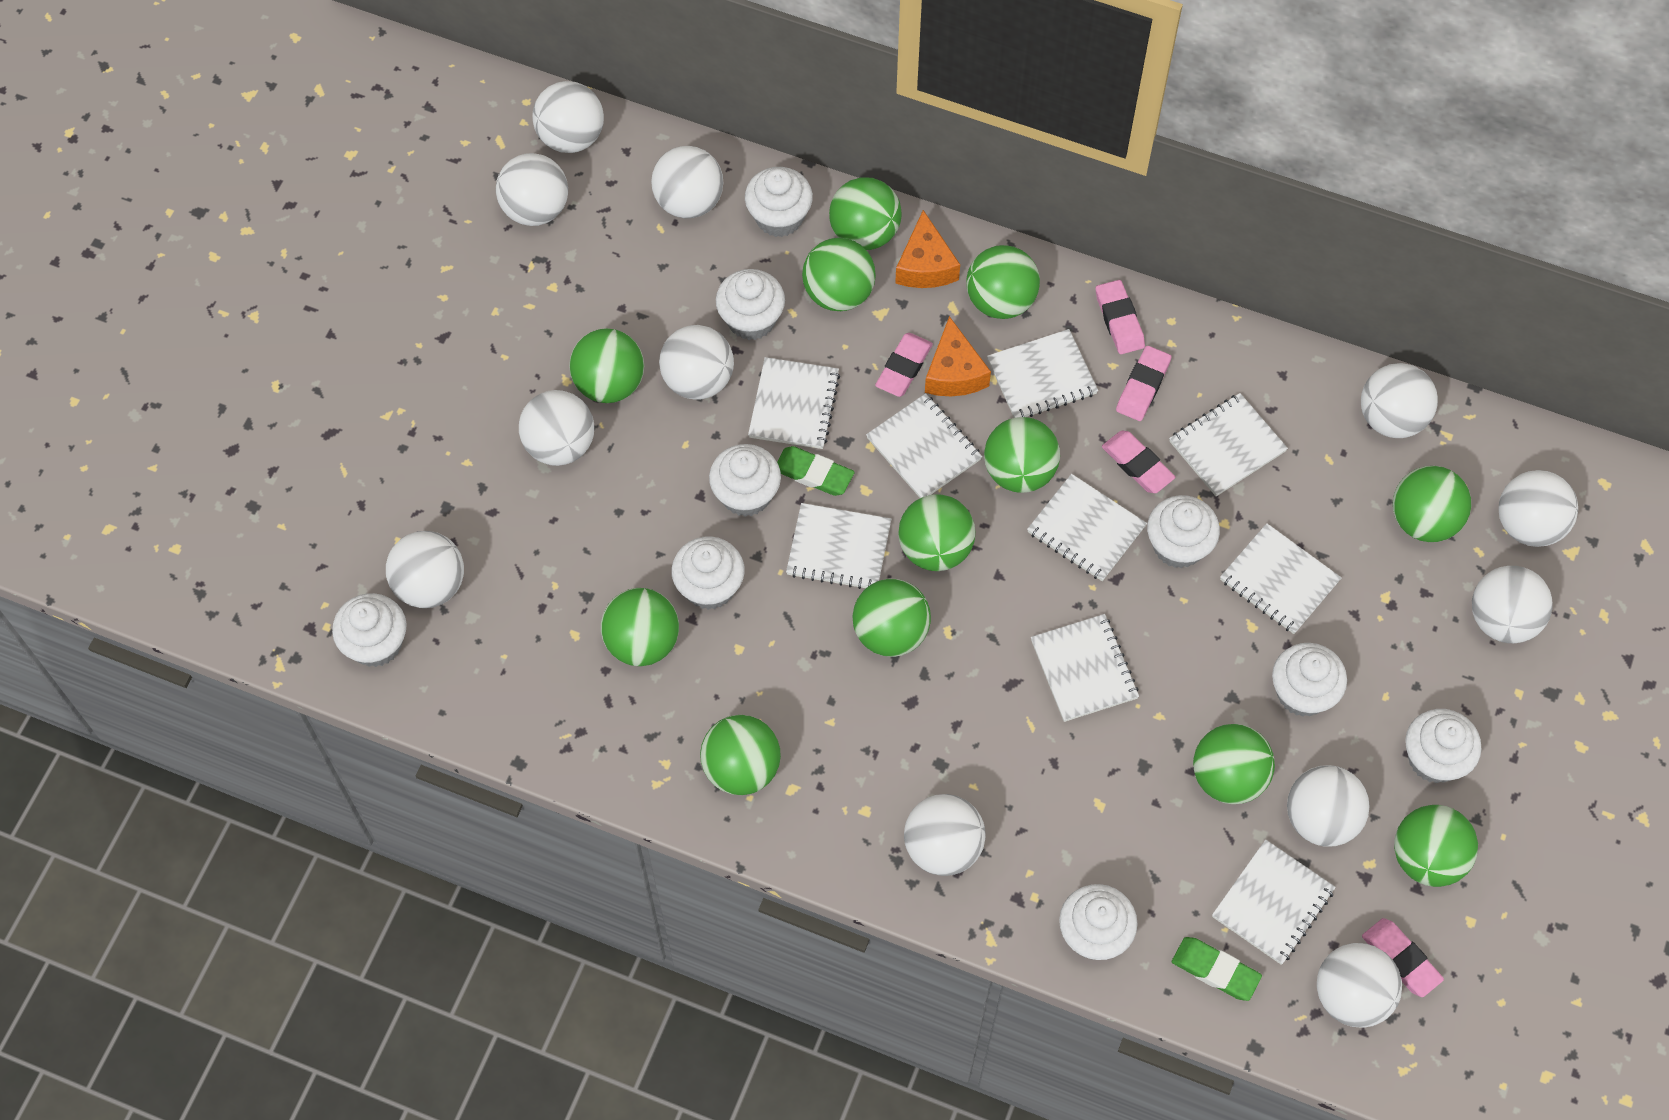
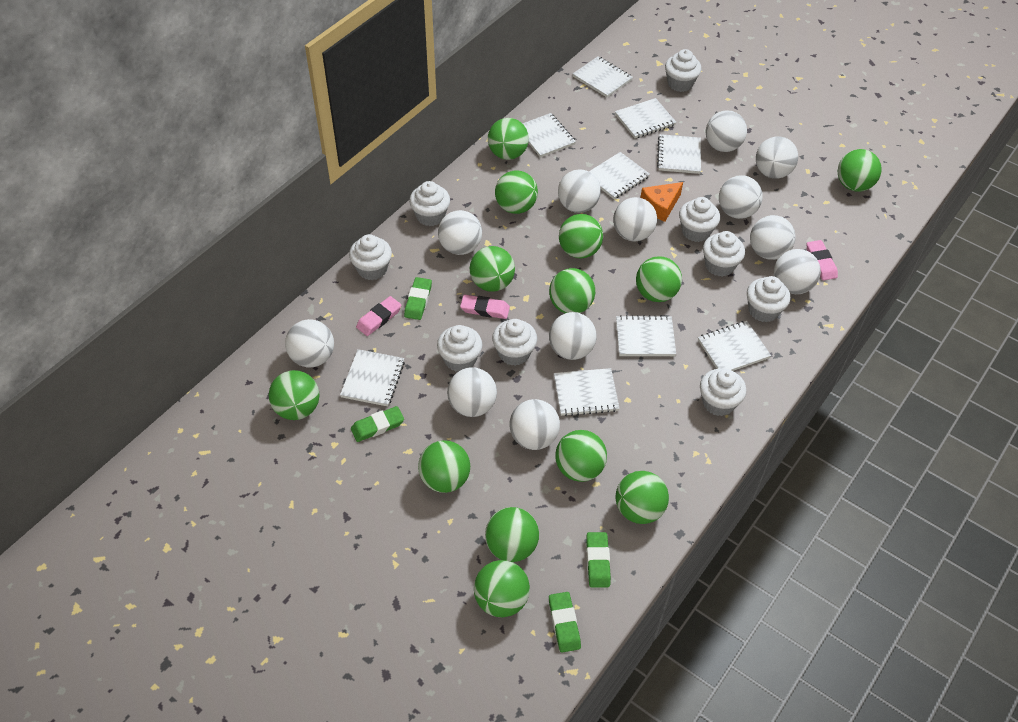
green ball: 12 -> 13
green eraser: 2 -> 4
orange cheese: 2 -> 1
pink eraser: 5 -> 3

